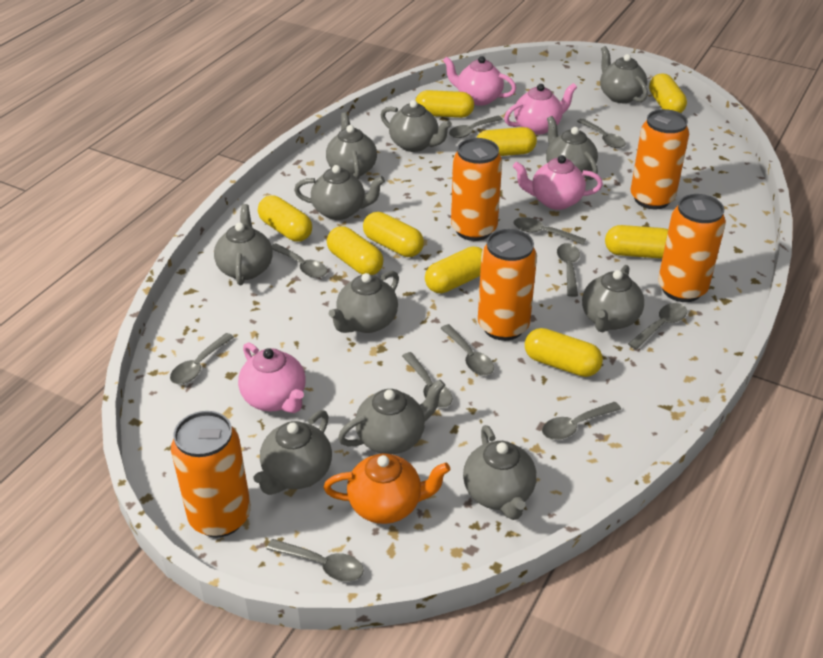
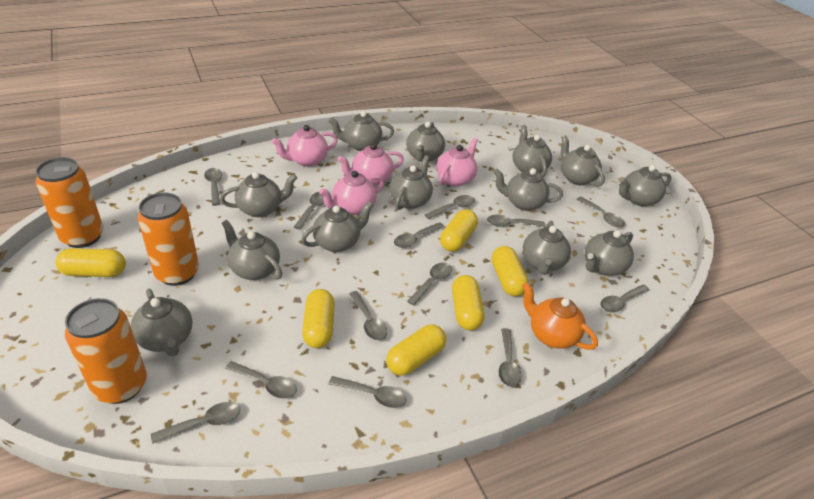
grey spoon: 11 -> 13
grey teapot: 11 -> 13
orange can: 5 -> 3
yellow capsule: 9 -> 6

